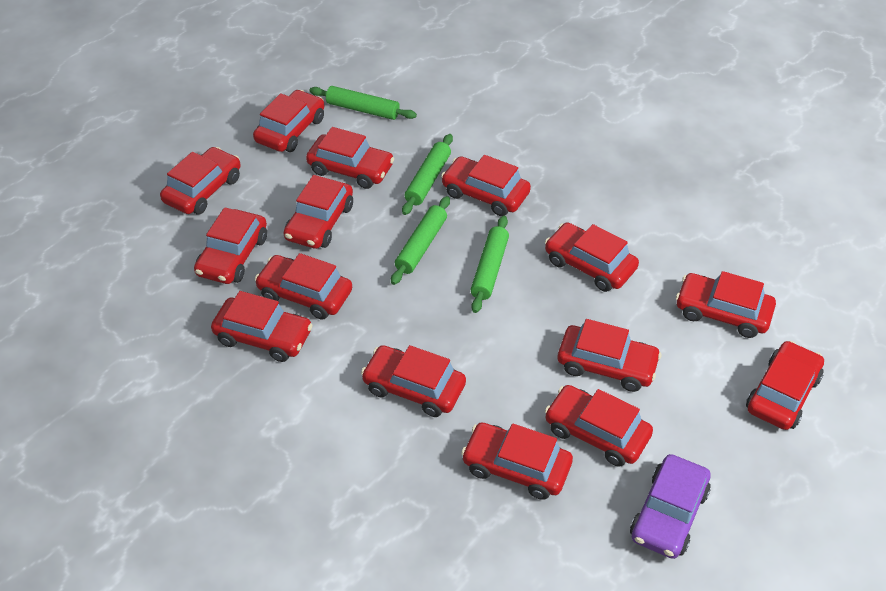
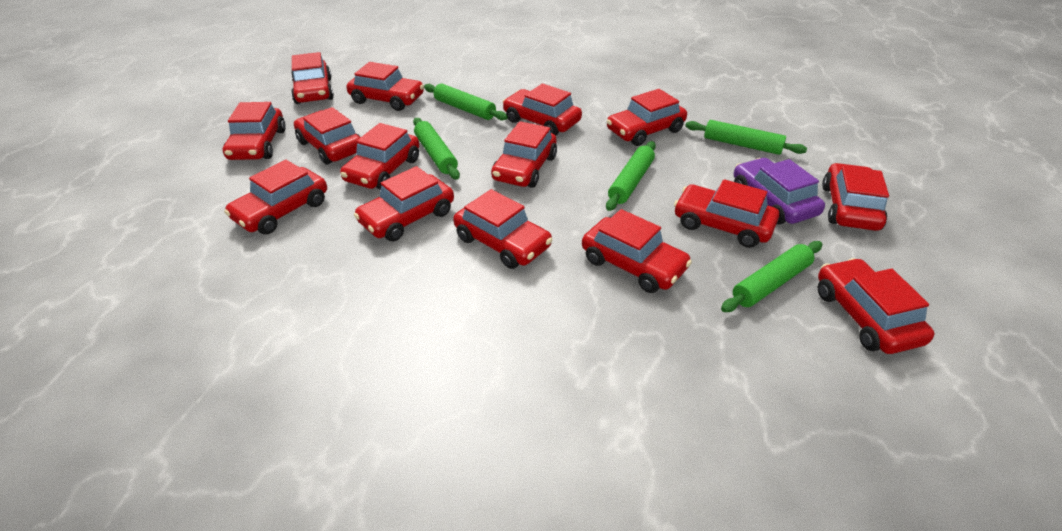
green rolling pin: 4 -> 5

